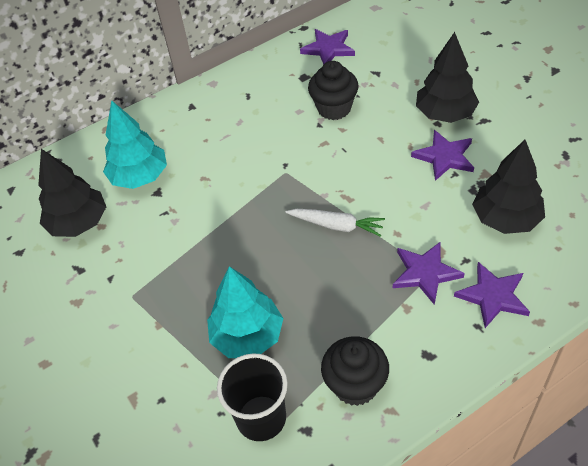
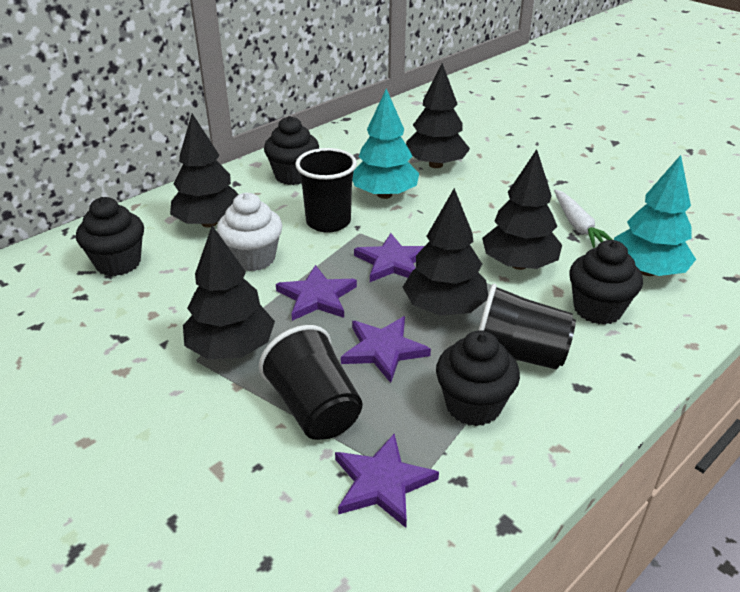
black cup: 1 -> 3
black cupcake: 2 -> 4
black tree: 3 -> 5
white cupcake: 0 -> 1

